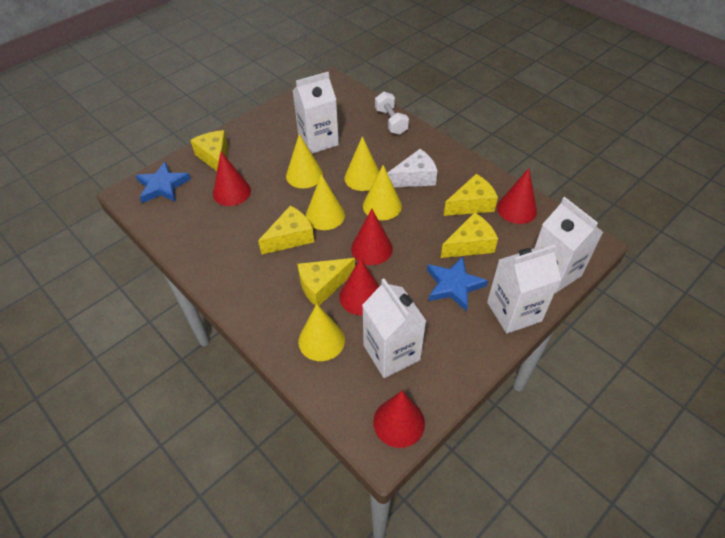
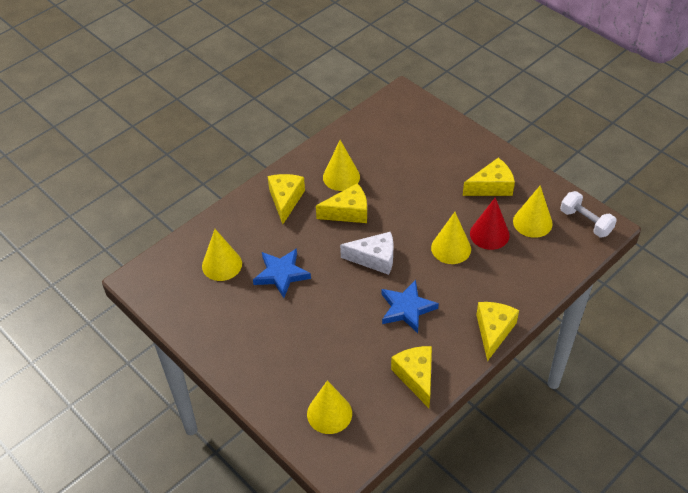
red cone: 5 -> 1
white carton: 4 -> 0

